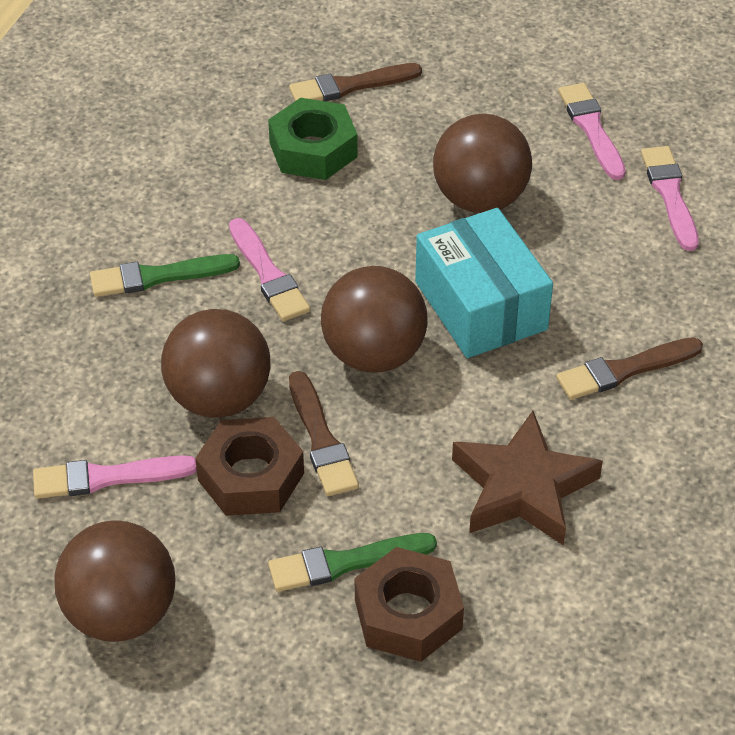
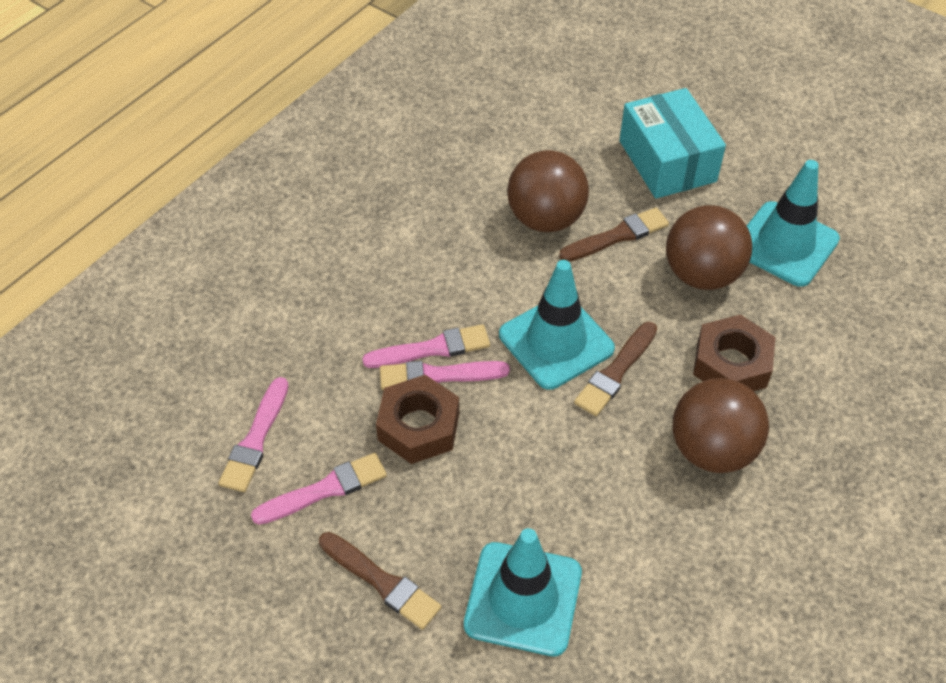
brown ball: 4 -> 3
brown star: 1 -> 0
green brush: 2 -> 0
green nut: 1 -> 0
turquoise traffic cone: 0 -> 3

